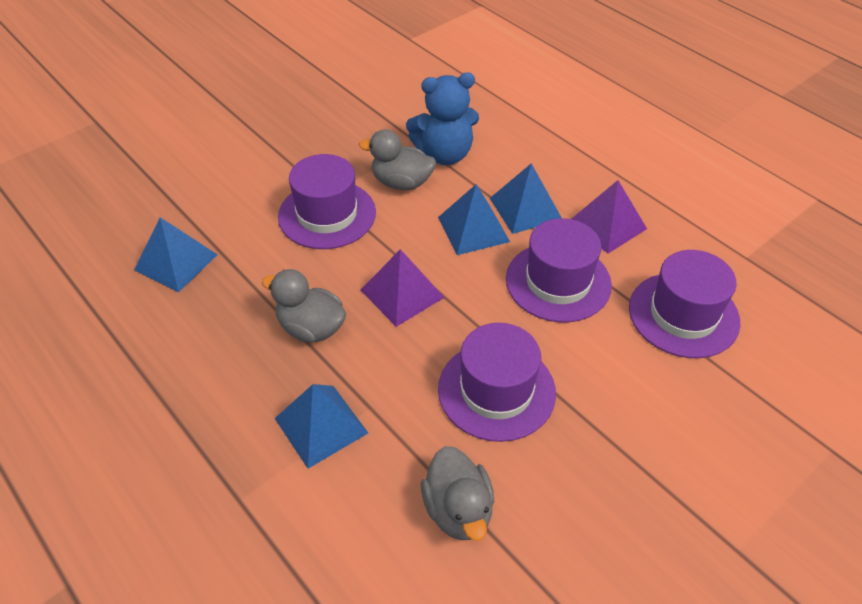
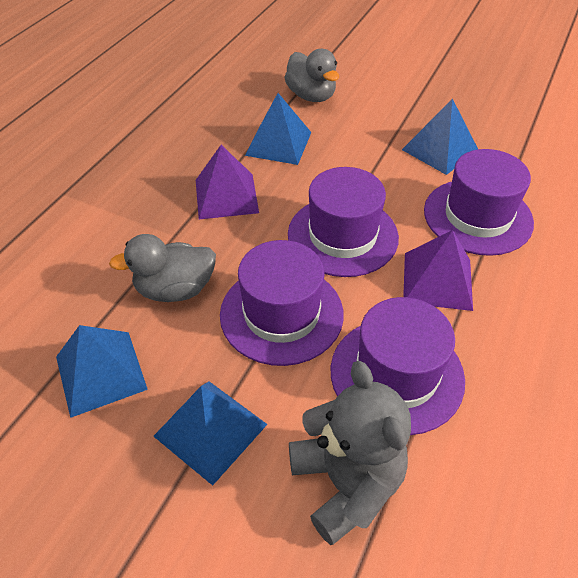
blue teddy bear: 1 -> 0
grey duck: 3 -> 2
grey teddy bear: 0 -> 1

